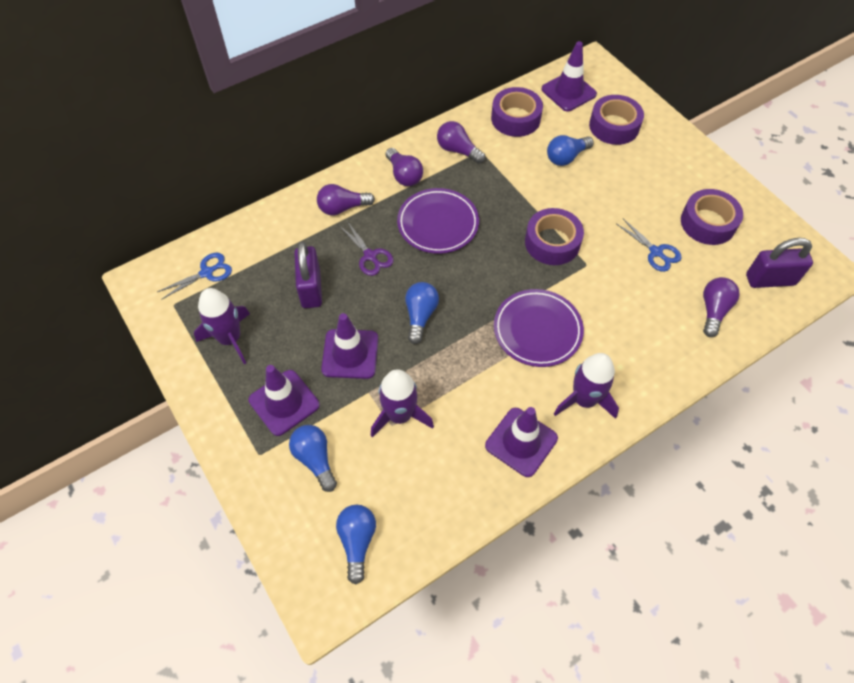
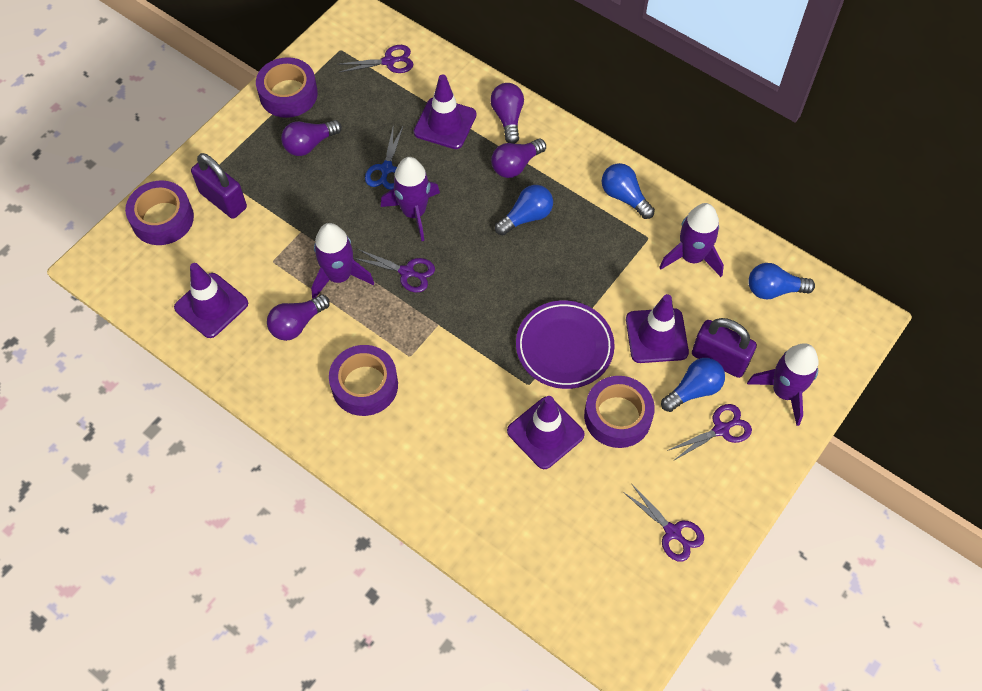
blue scissors: 2 -> 1
purple plate: 2 -> 1
purple rocket: 3 -> 4
purple scissors: 1 -> 4

